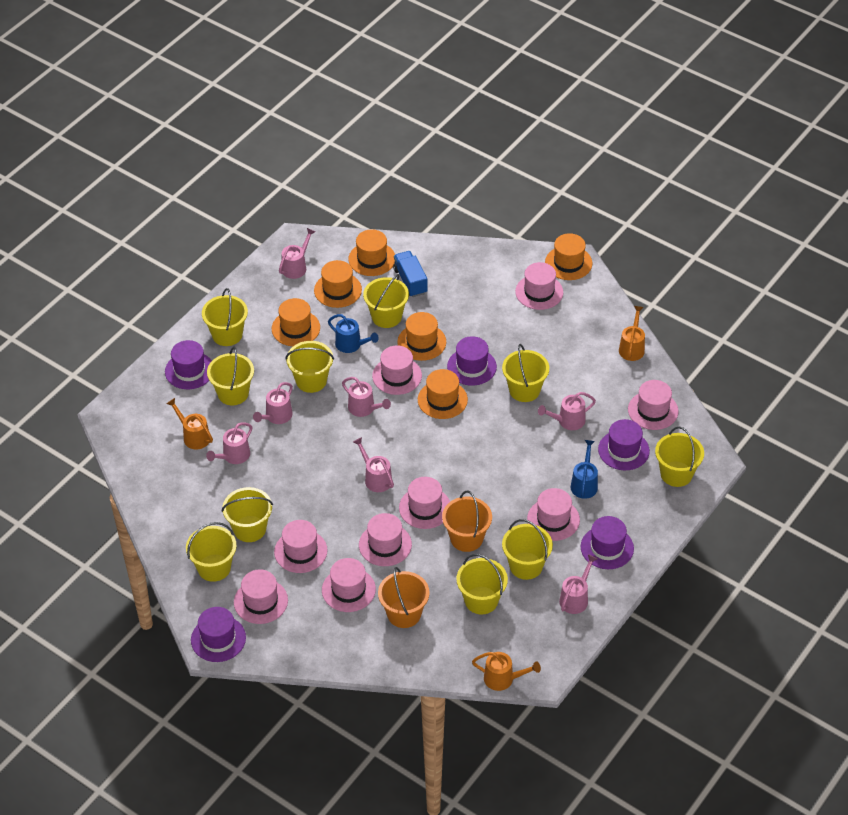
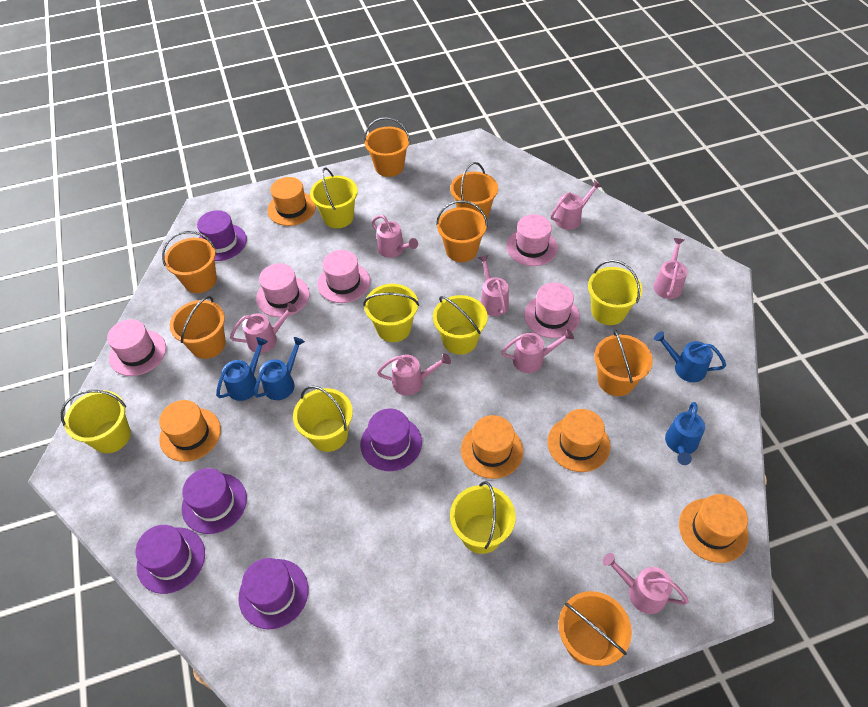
blue truck: 1 -> 0
blue watering can: 2 -> 4
orange bucket: 2 -> 7
orange hat: 6 -> 5
orange watering can: 3 -> 0
pink hat: 9 -> 5
pink watering can: 7 -> 8
yellow bucket: 10 -> 7

